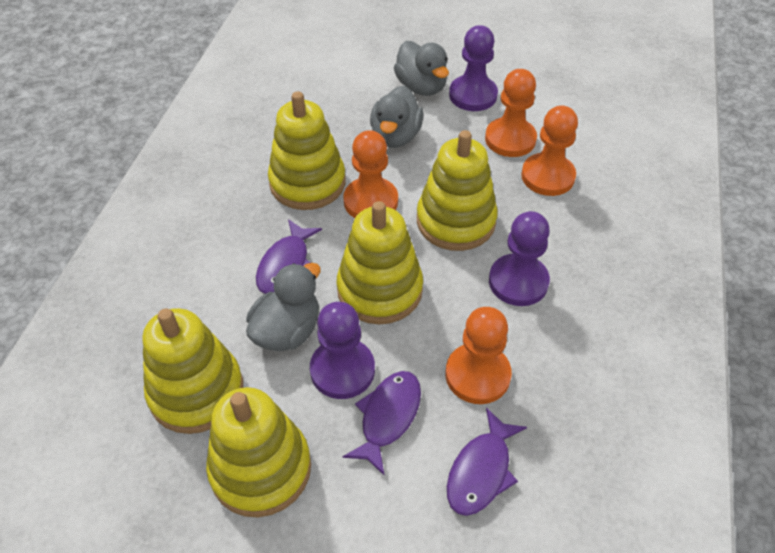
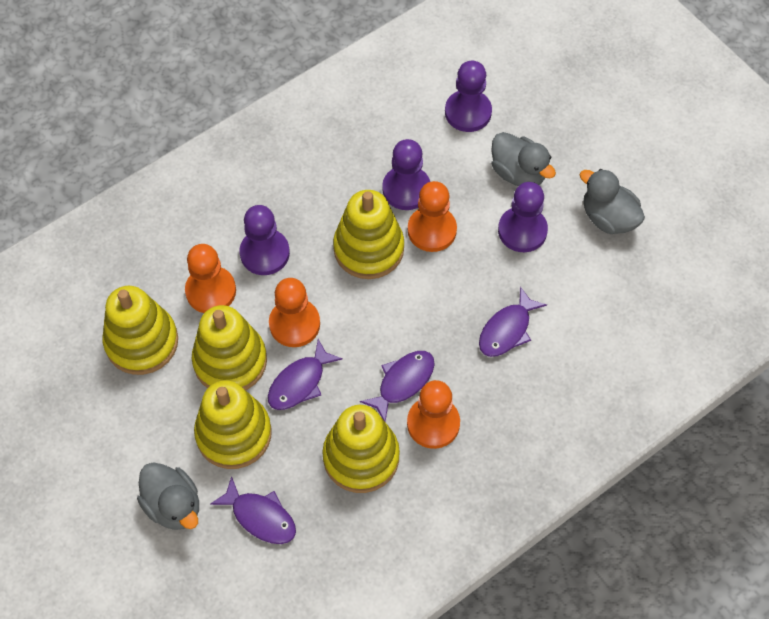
purple fish: 3 -> 4
purple pawn: 3 -> 4

